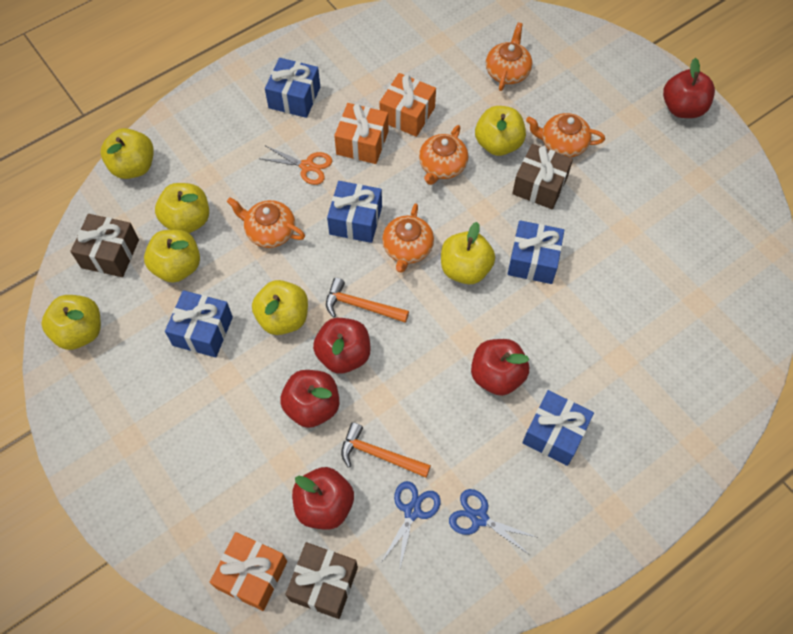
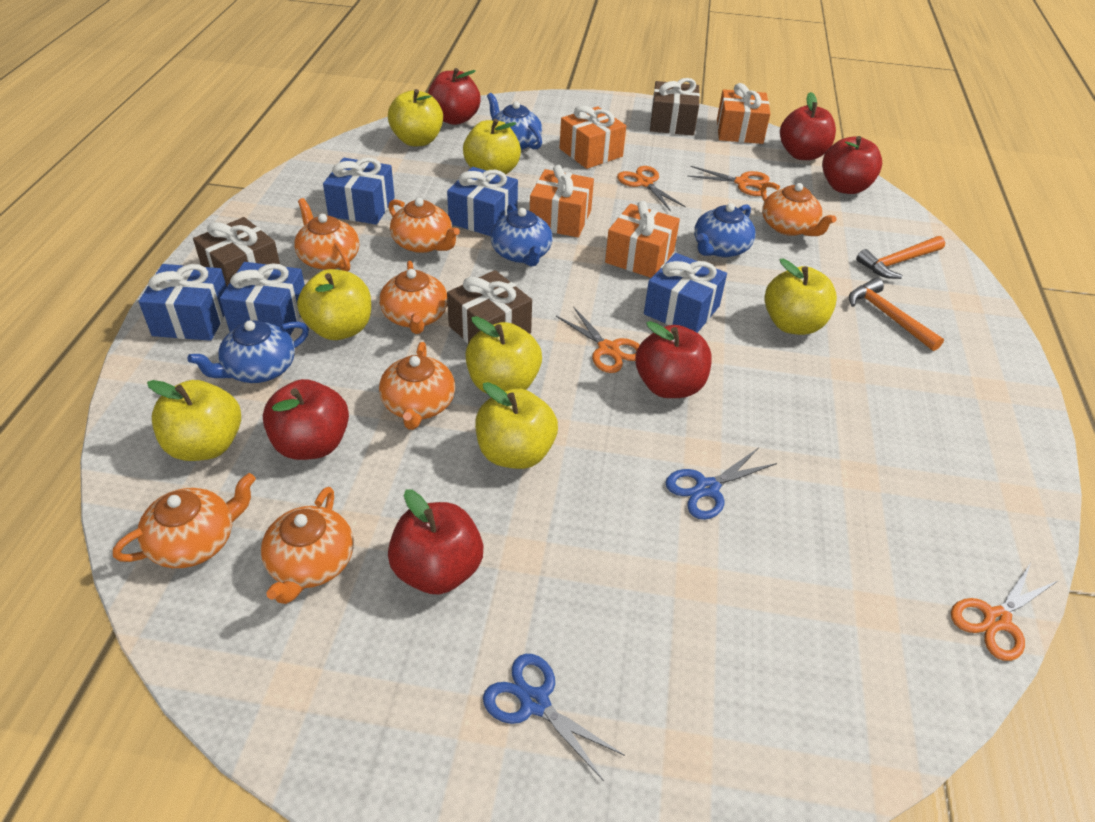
blue teapot: 0 -> 4
orange gift: 3 -> 4
orange scissors: 1 -> 4
orange teapot: 5 -> 7
red apple: 5 -> 6

